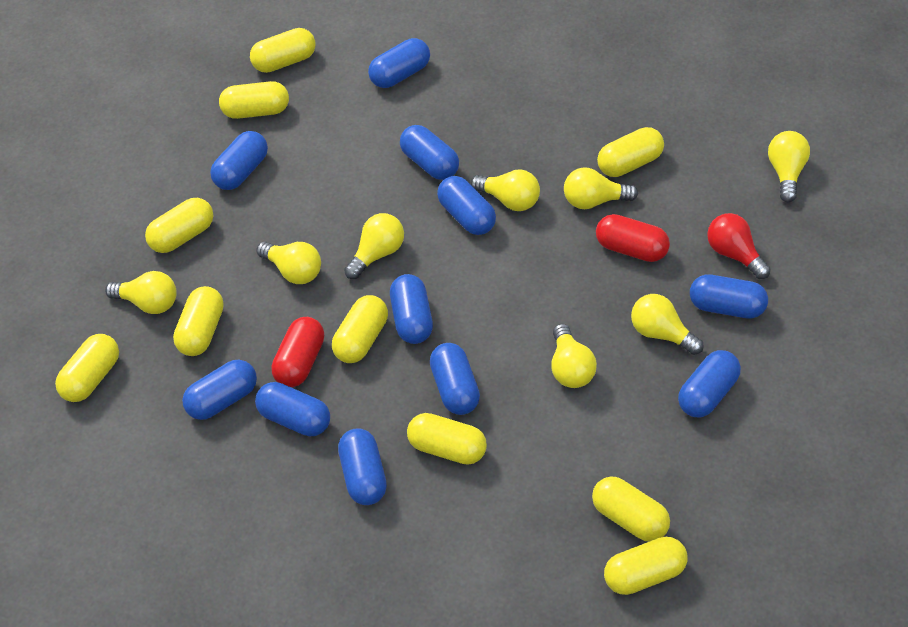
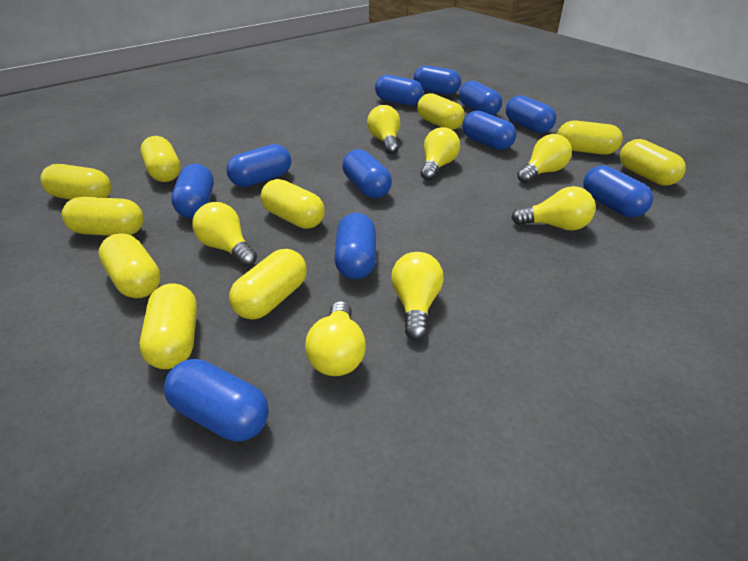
red capsule: 2 -> 0
red light bulb: 1 -> 0
yellow light bulb: 8 -> 7

